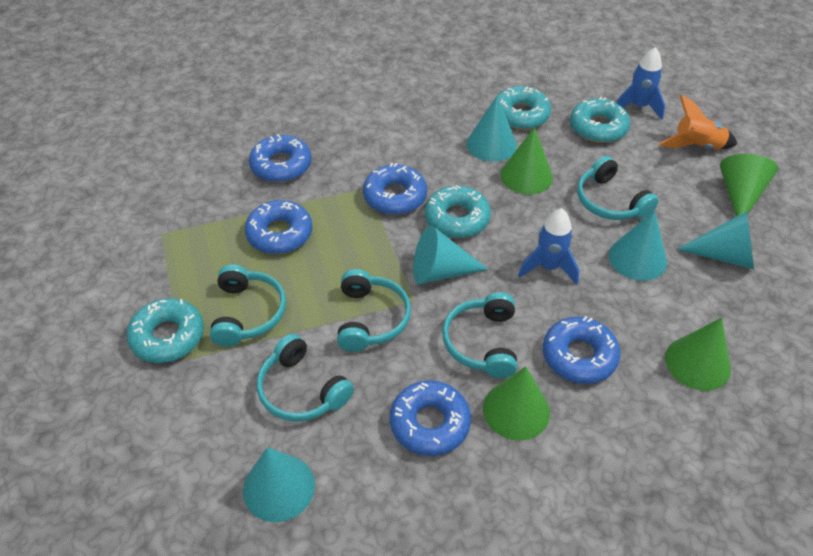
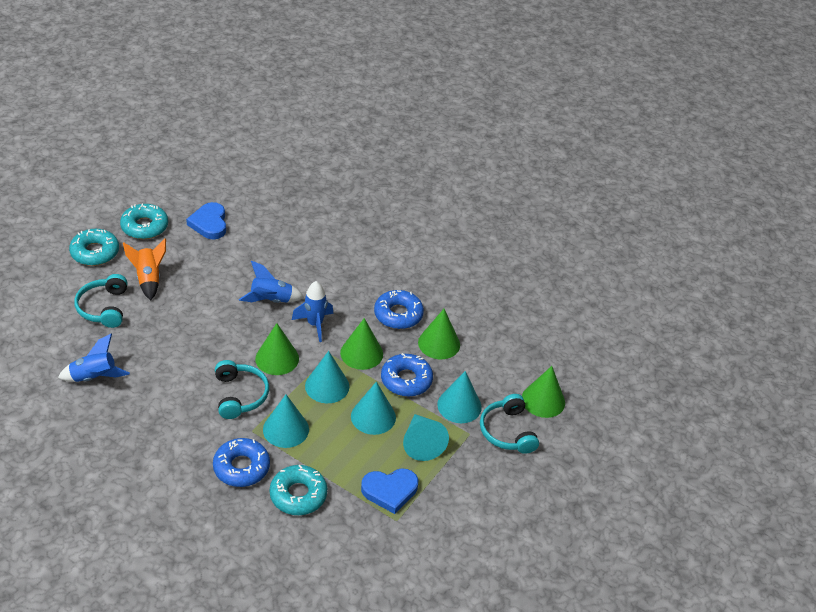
blue donut: 5 -> 3
blue heart: 0 -> 2
blue rocket: 2 -> 3
turquoise donut: 4 -> 3
turquoise headphones: 5 -> 3

